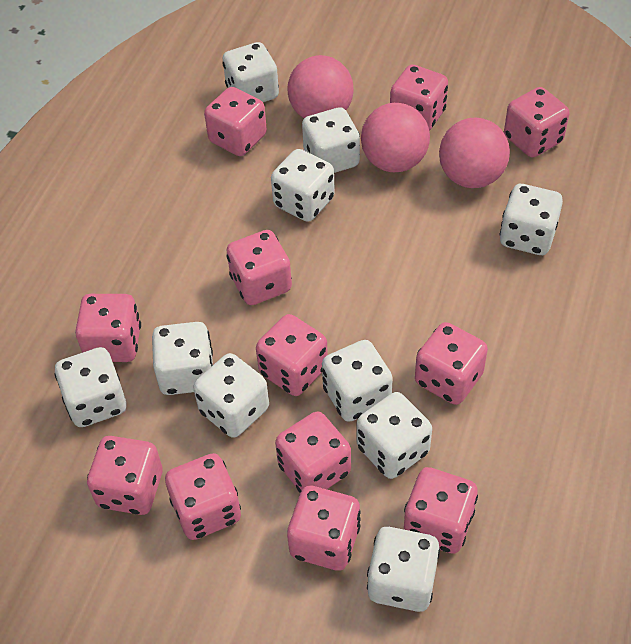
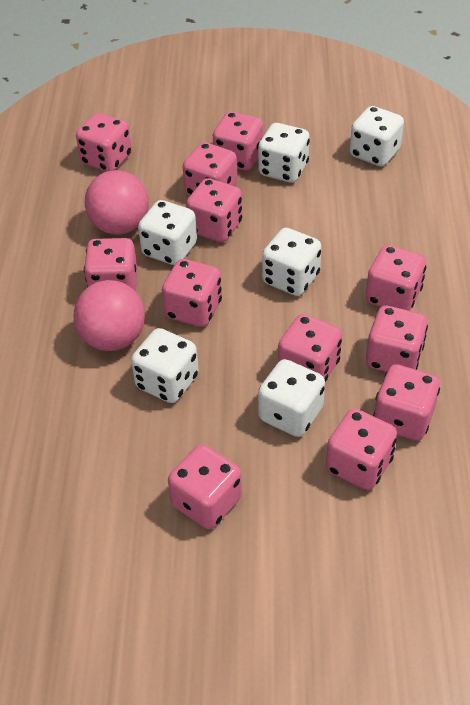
pink ball: 3 -> 2
white dice: 10 -> 6

